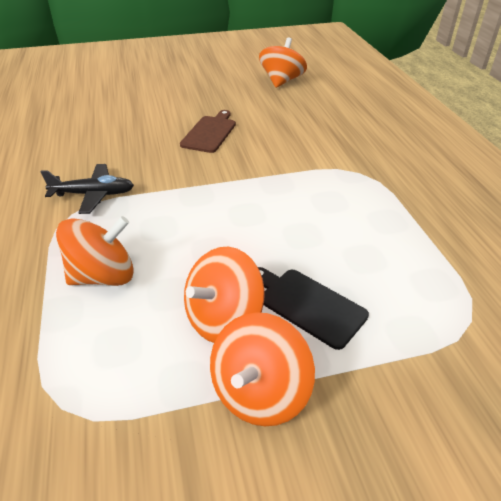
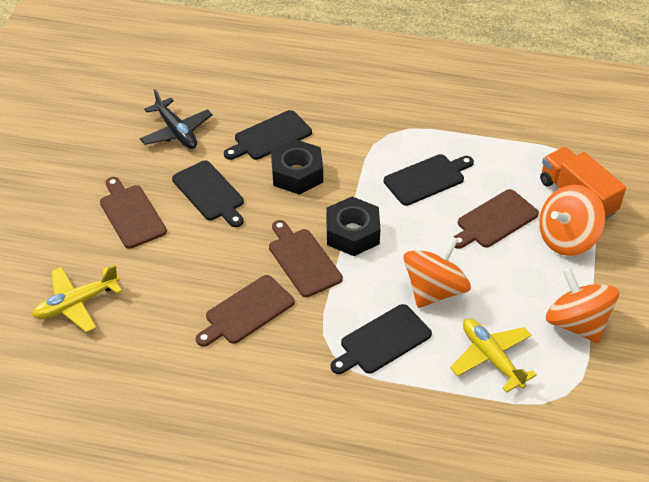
black cutting board: 1 -> 4
black nut: 0 -> 2
brown cutting board: 1 -> 4
orange spinning top: 4 -> 3
orange truck: 0 -> 1
yellow plane: 0 -> 2

